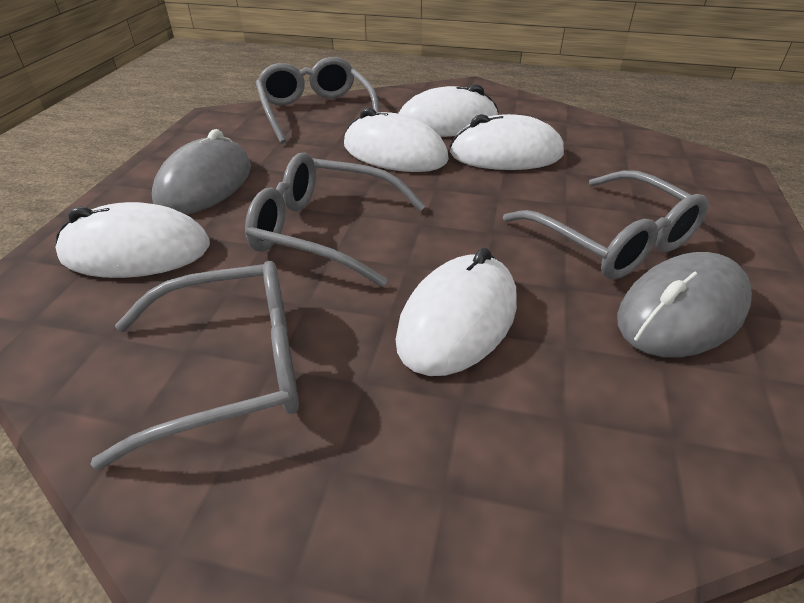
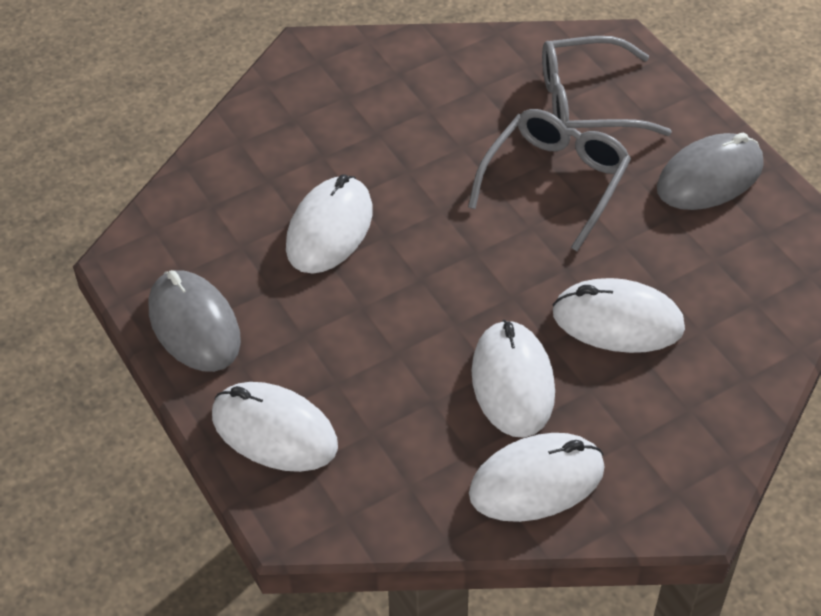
grey glasses: 4 -> 2

